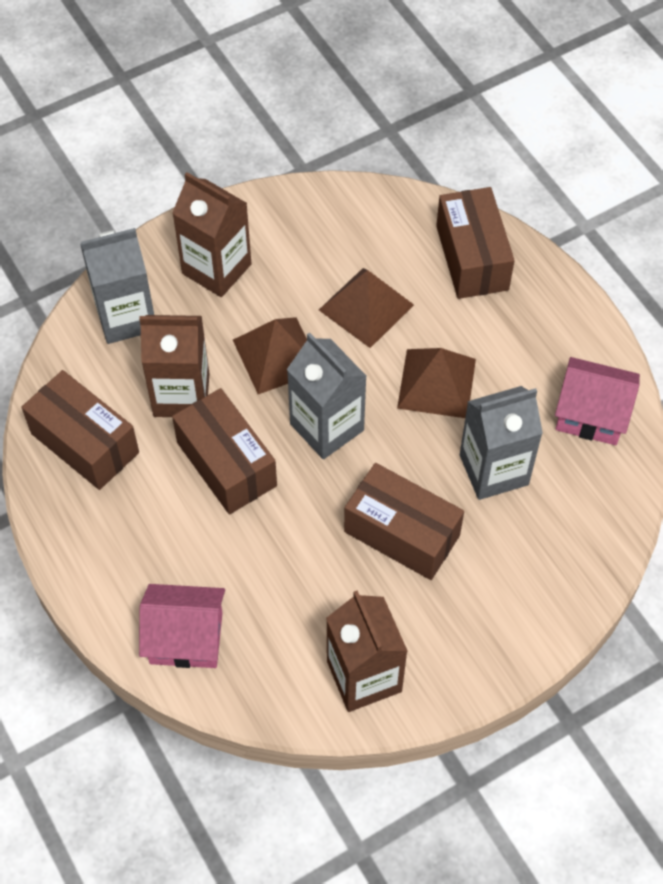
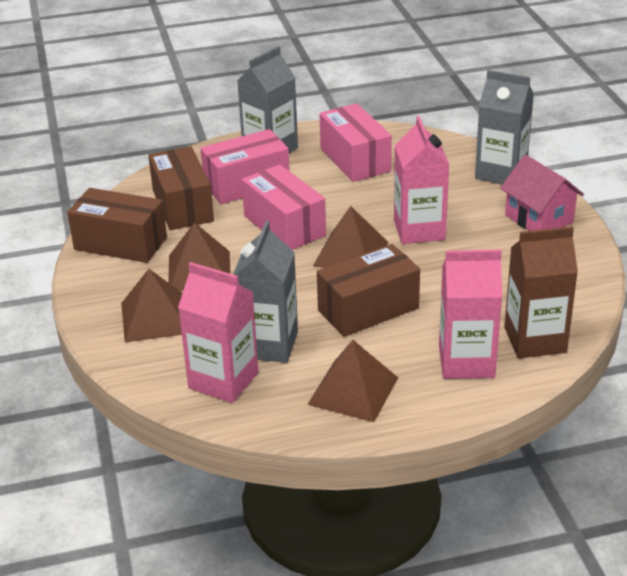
brown box: 4 -> 3
brown carton: 3 -> 1
brown pyramid: 3 -> 4
pink box: 0 -> 3
pink carton: 0 -> 3
pink house: 2 -> 1

